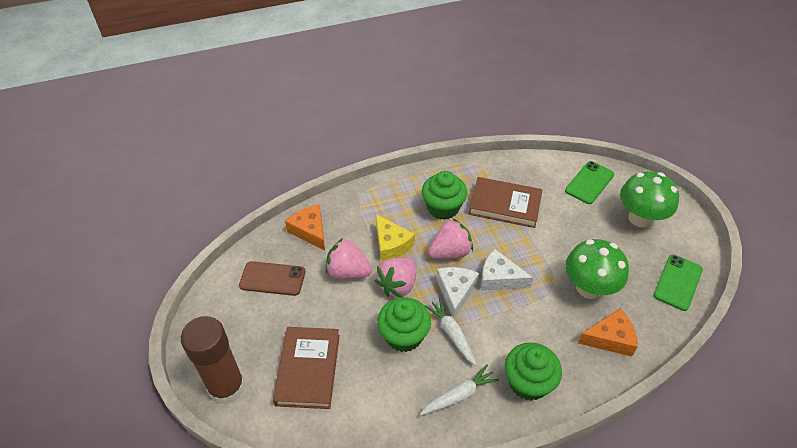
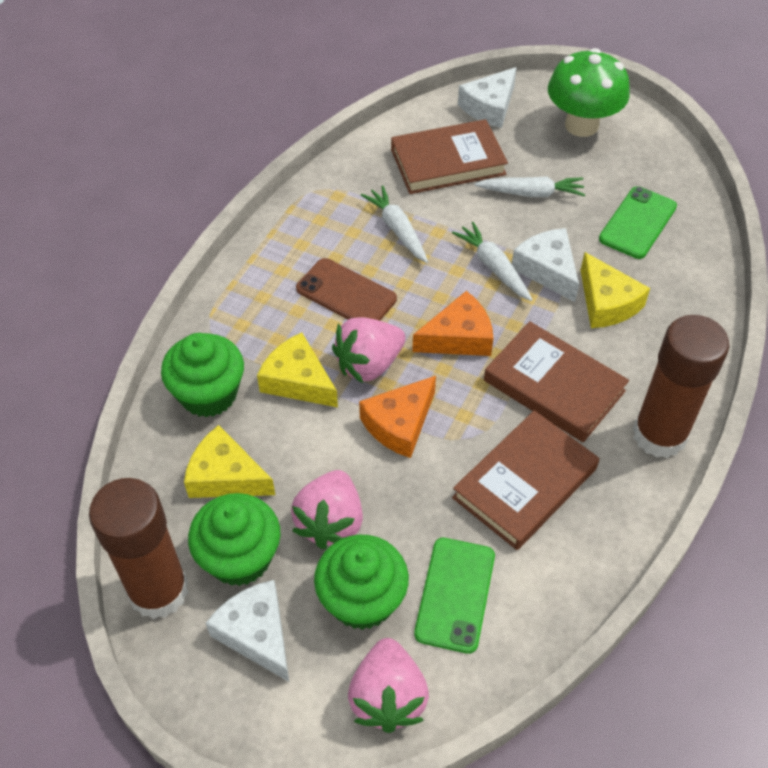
brown book: 2 -> 3
brown glue stick: 1 -> 2
green mushroom: 2 -> 1
white carrot: 2 -> 3
white cheese: 2 -> 3
yellow cheese: 1 -> 3

